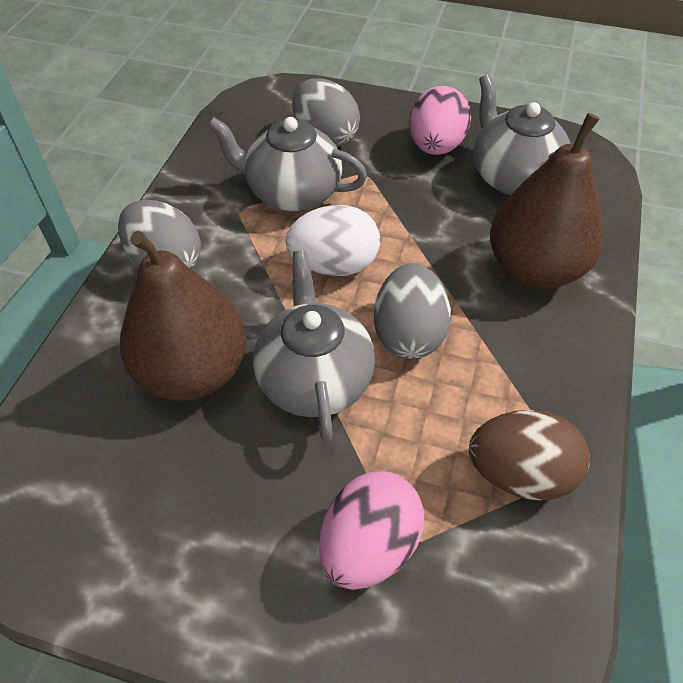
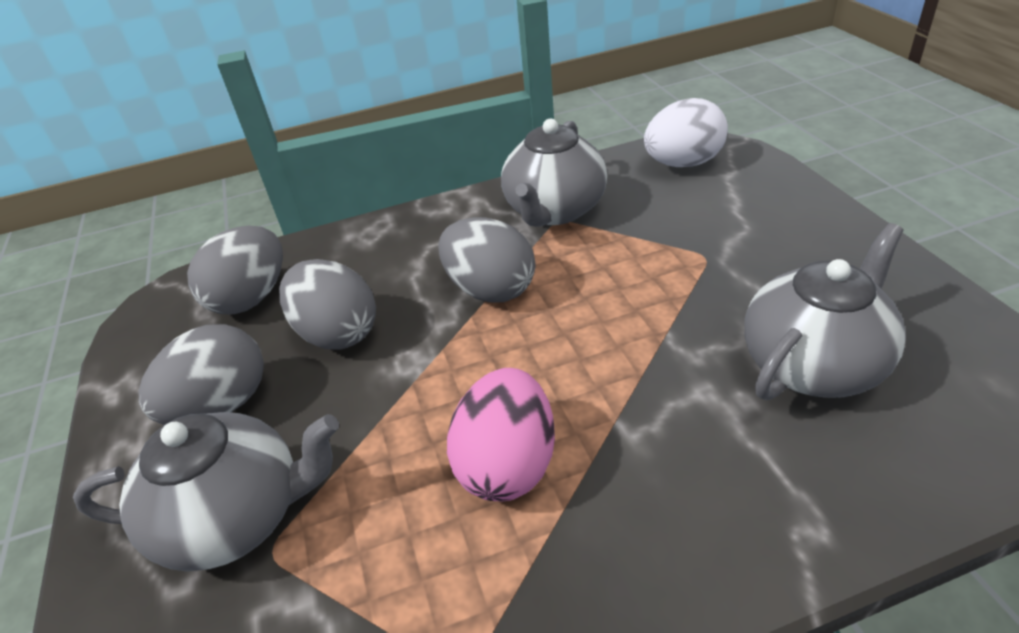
brown egg: 1 -> 0
brown pear: 2 -> 0
grey egg: 3 -> 4
pink egg: 2 -> 1

